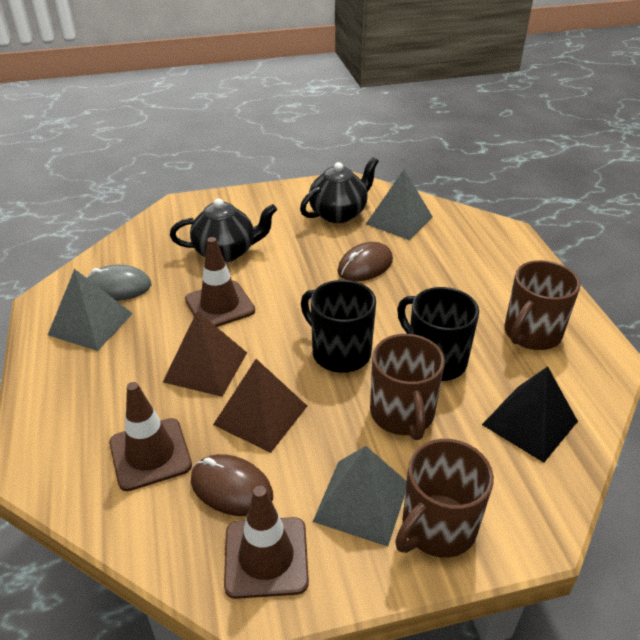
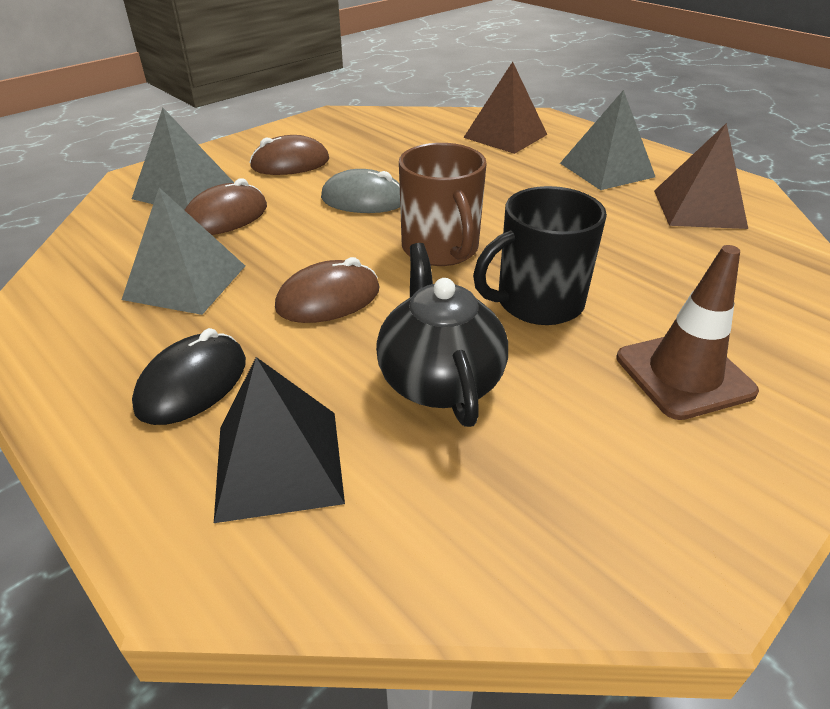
black mouse: 0 -> 1
black mug: 2 -> 1
black teapot: 2 -> 1
brown mouse: 2 -> 3
brown mug: 3 -> 1
brown traffic cone: 3 -> 1

